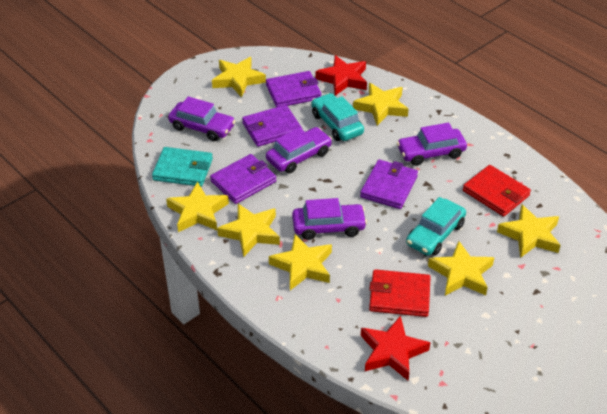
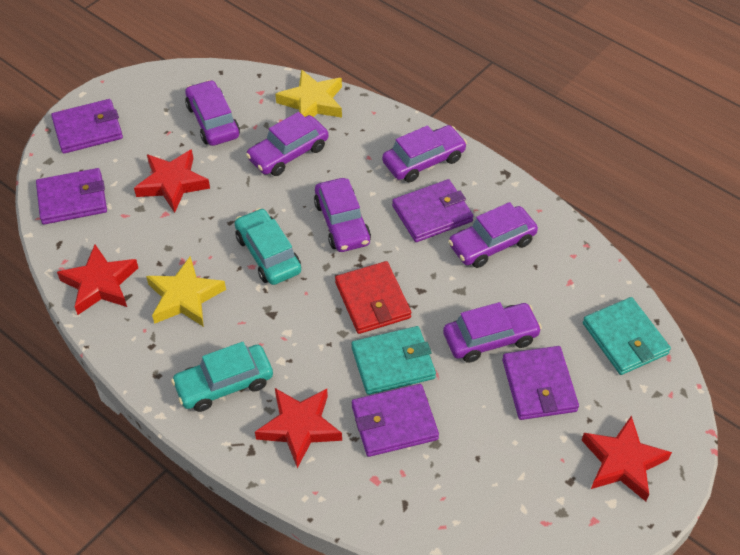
purple car: 4 -> 6
purple wallet: 4 -> 5
red star: 2 -> 4
red wallet: 2 -> 1
turquoise wallet: 1 -> 2
yellow star: 7 -> 2

